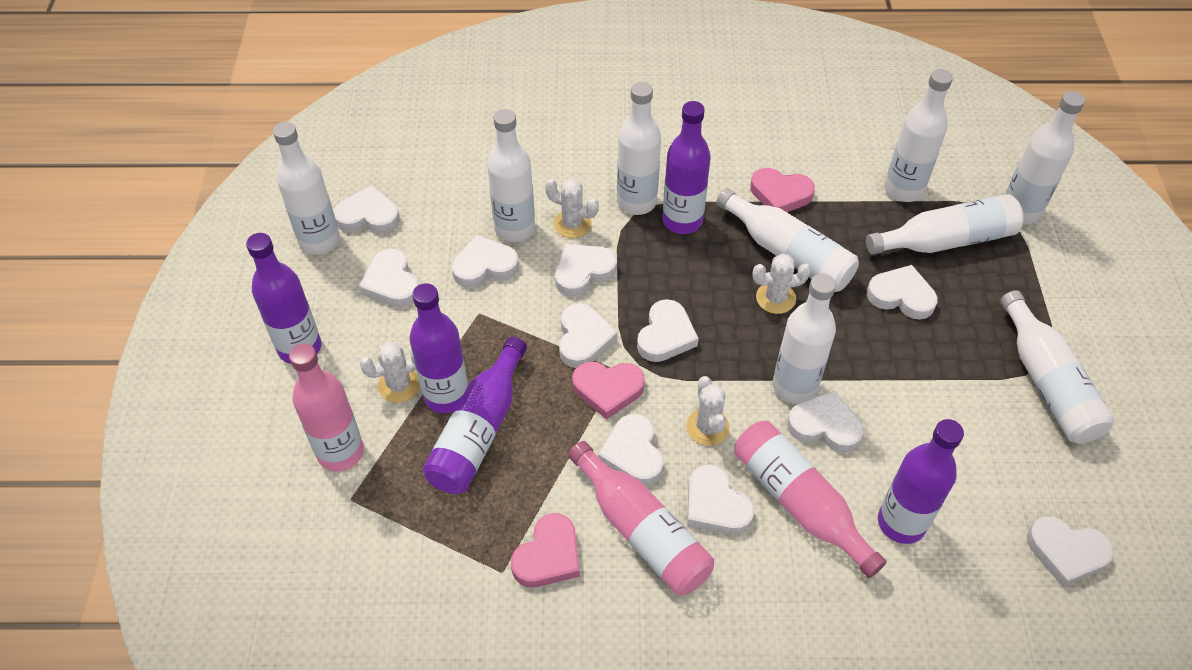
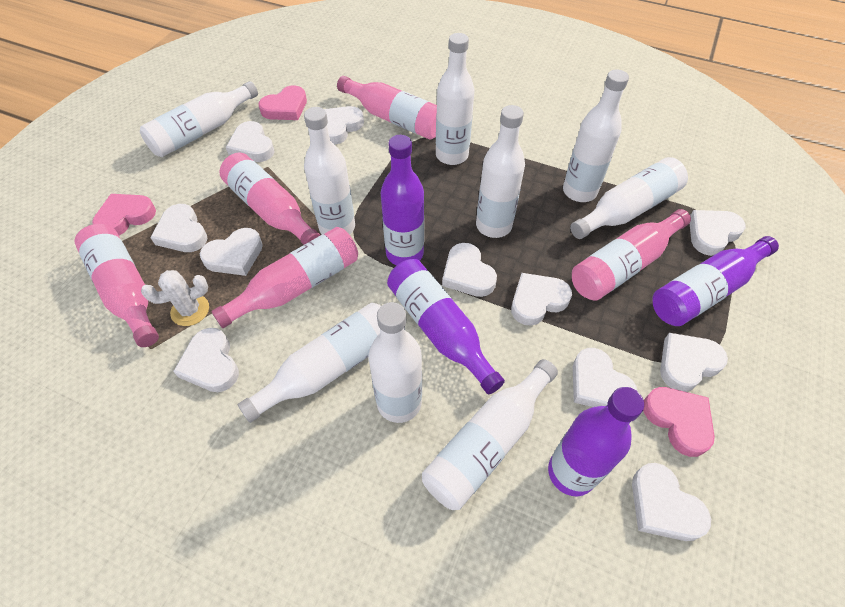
pink bottle: 3 -> 5
purple bottle: 5 -> 4
white cactus: 4 -> 1

